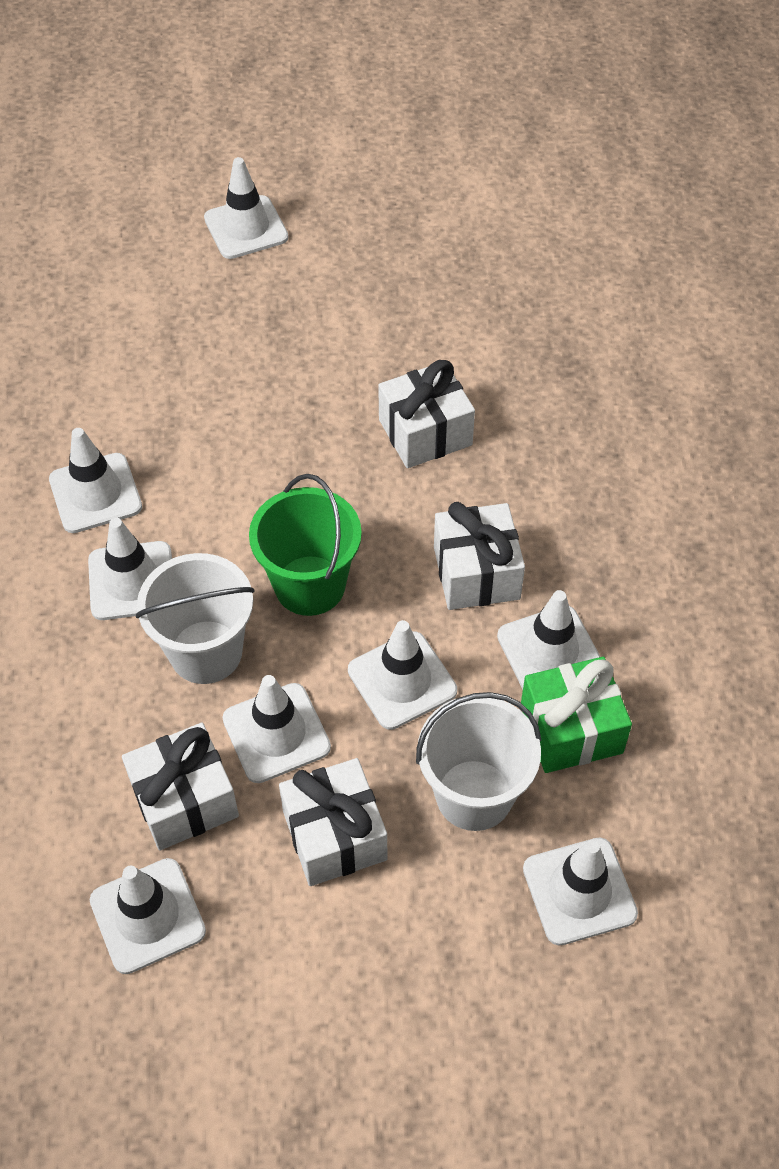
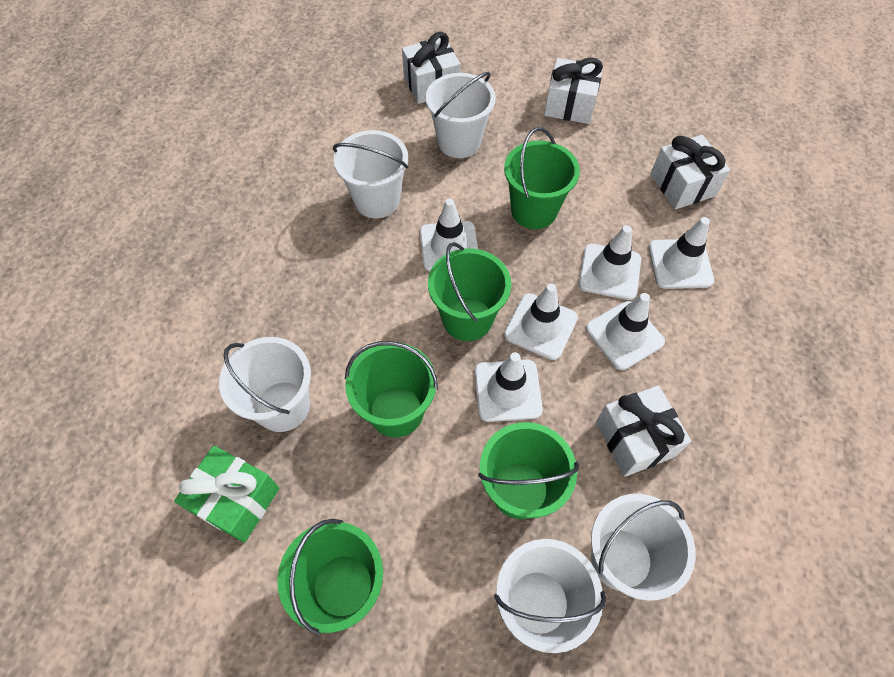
green bucket: 1 -> 5
white bucket: 2 -> 5
white traffic cone: 8 -> 6

